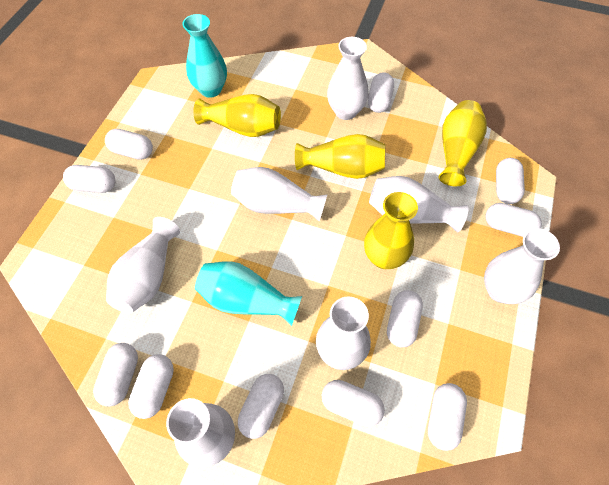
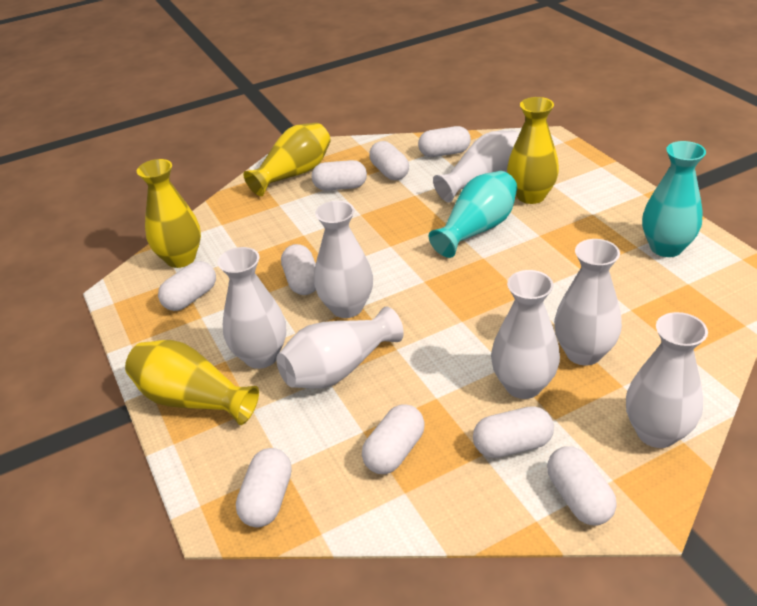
white capsule: 11 -> 9

